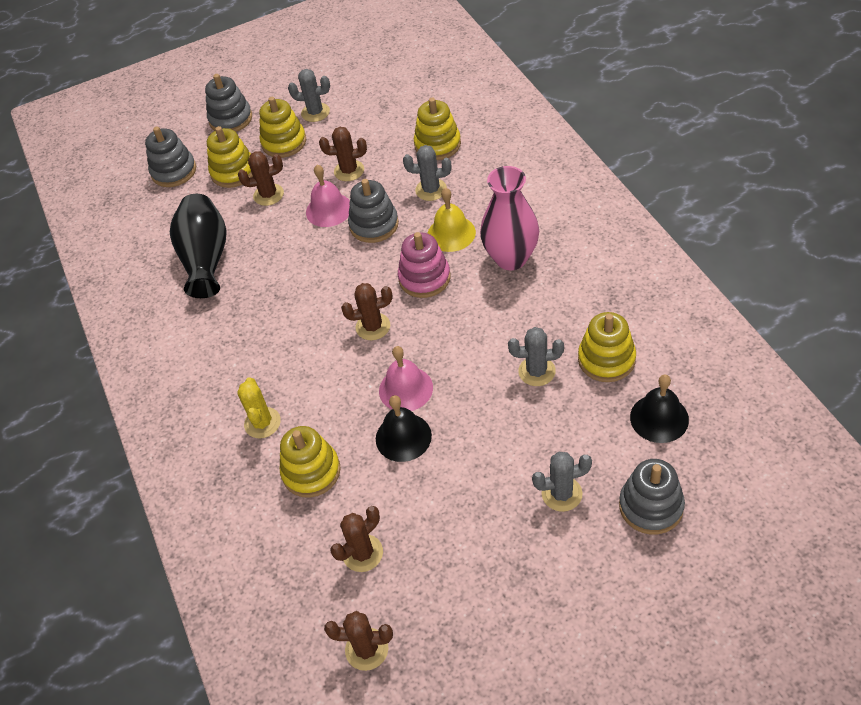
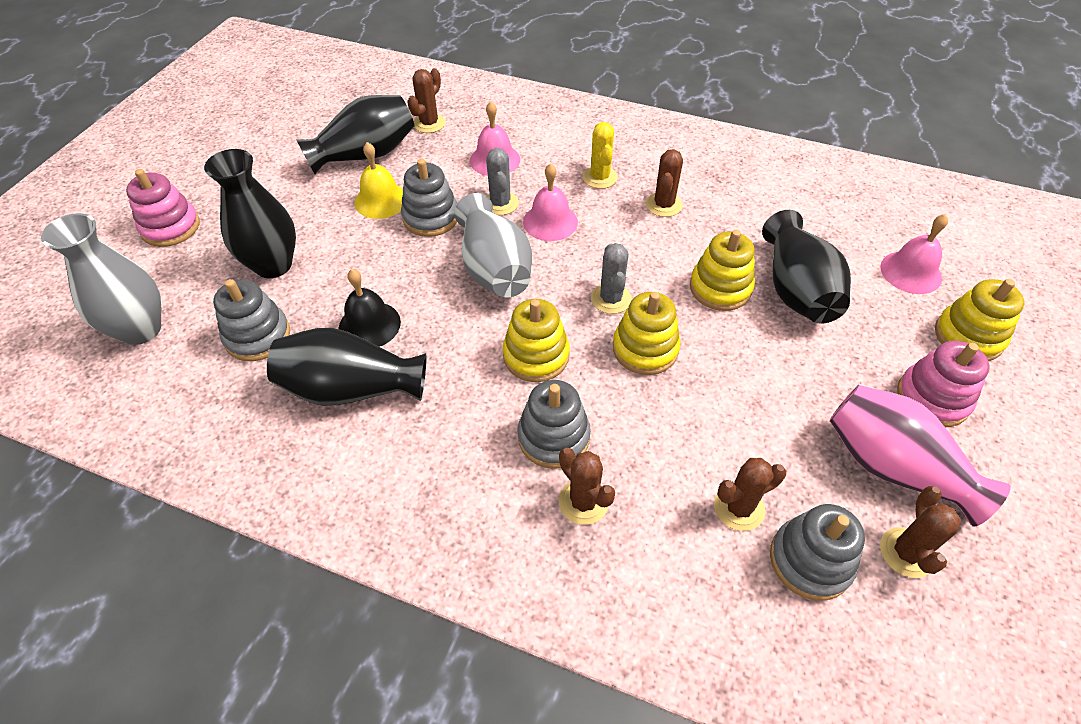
black bell: 2 -> 1
black vase: 1 -> 4
grey cactus: 4 -> 2
grey vase: 0 -> 2
pink bell: 2 -> 3
pink stacking toy: 1 -> 2
yellow stacking toy: 5 -> 4

